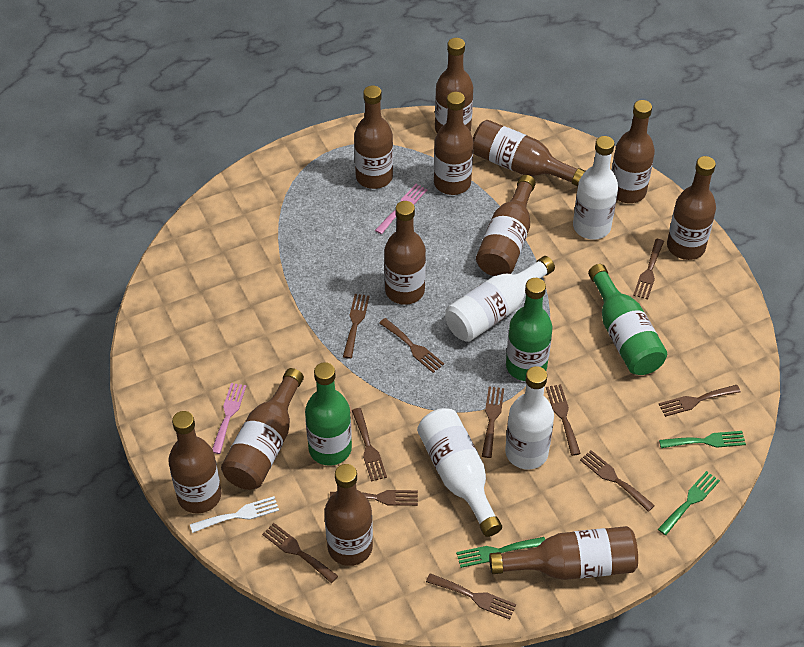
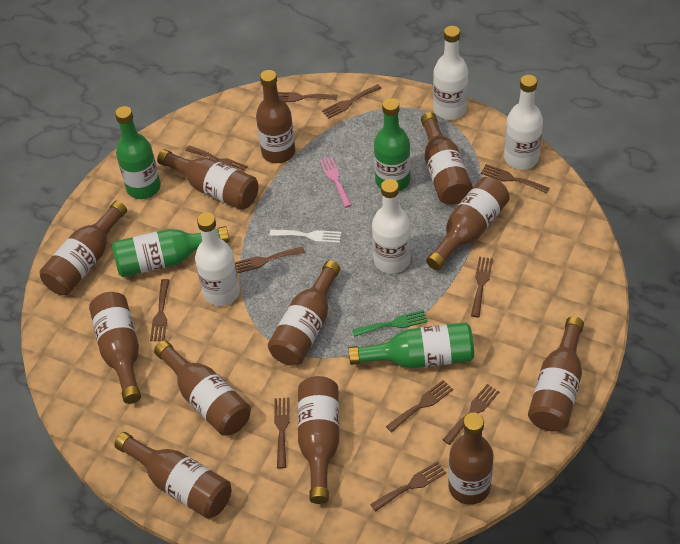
green bottle: 3 -> 4
green fork: 3 -> 1
pink fork: 2 -> 1

